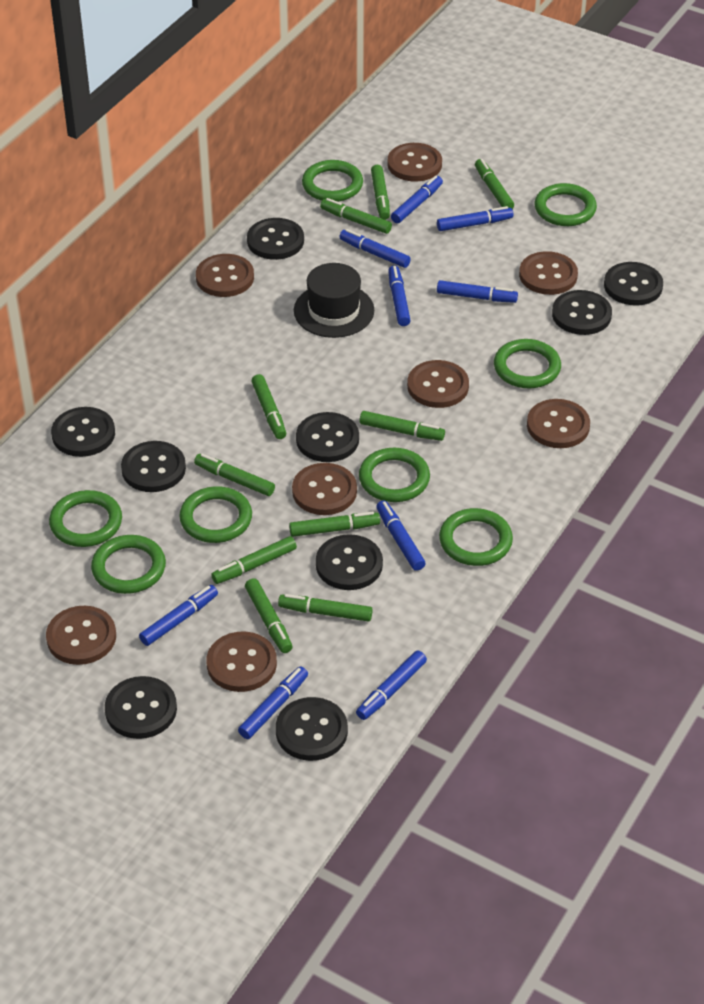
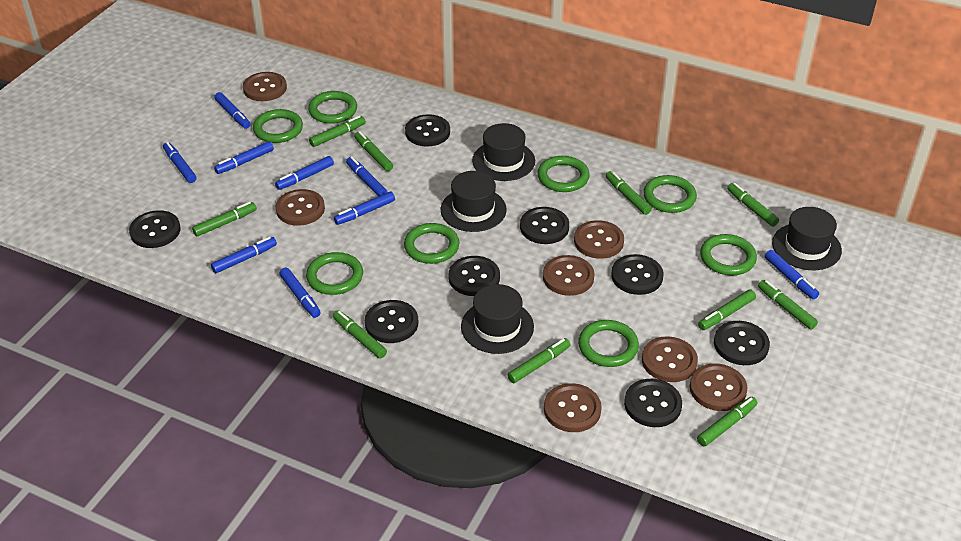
black button: 9 -> 8
black hat: 1 -> 4
brown button: 8 -> 7

